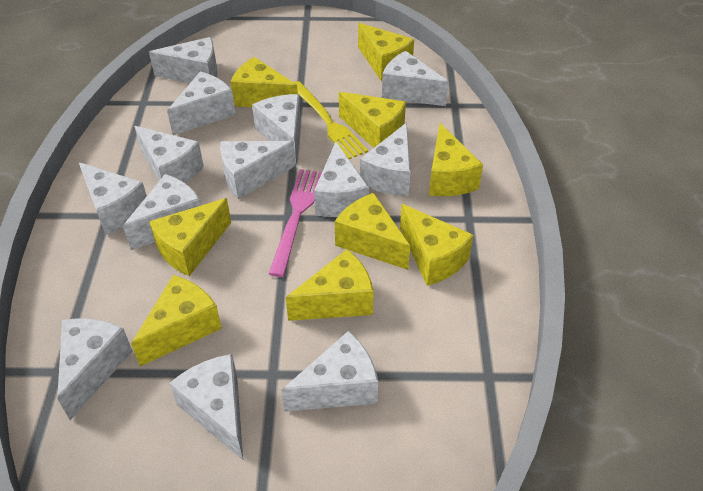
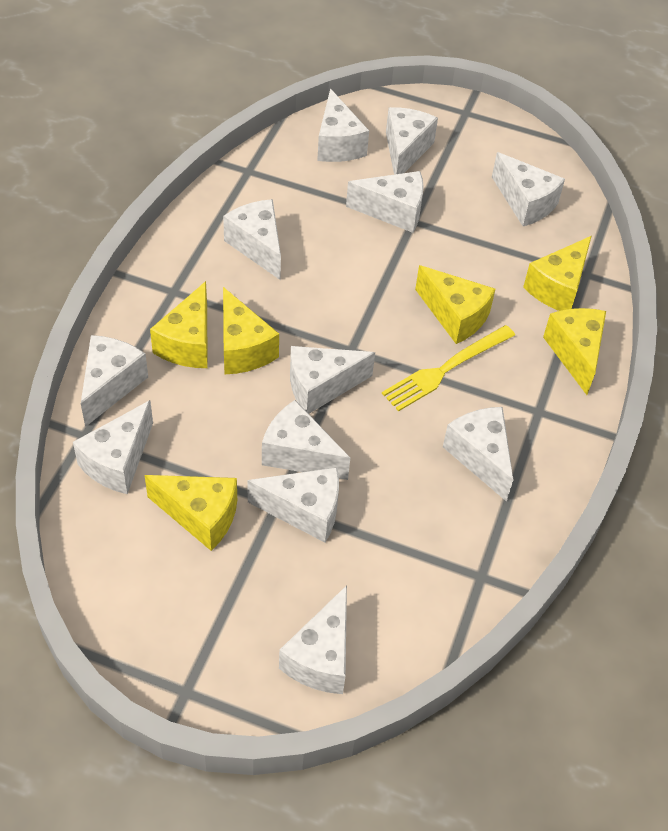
pink fork: 1 -> 0
white cheese: 13 -> 12
yellow cheese: 9 -> 6

